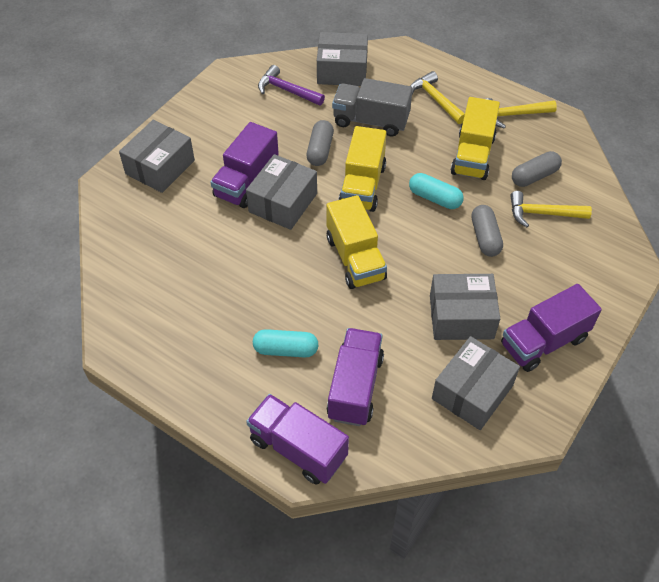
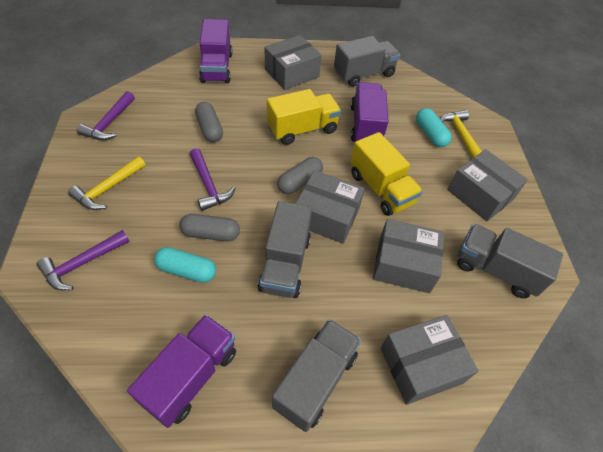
grey truck: 1 -> 4
purple hammer: 1 -> 3
purple truck: 4 -> 3
yellow hammer: 3 -> 2
yellow truck: 3 -> 2

